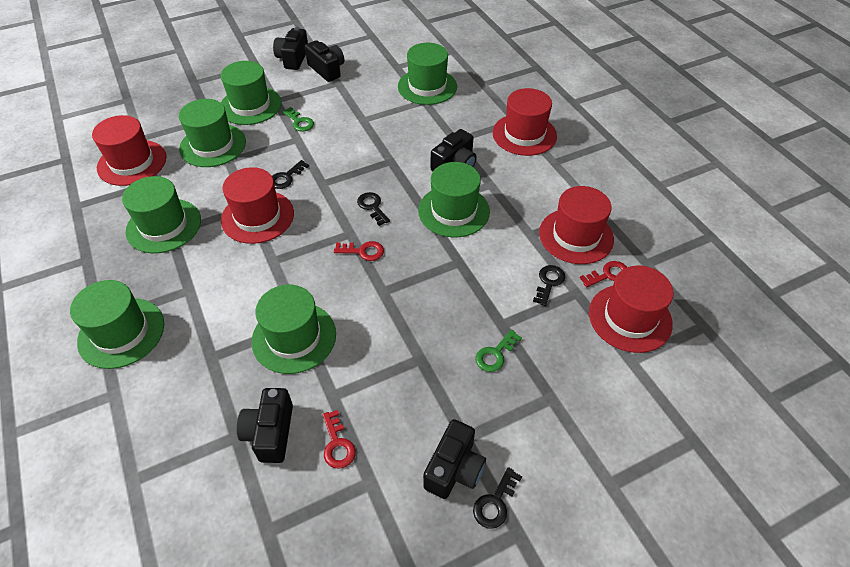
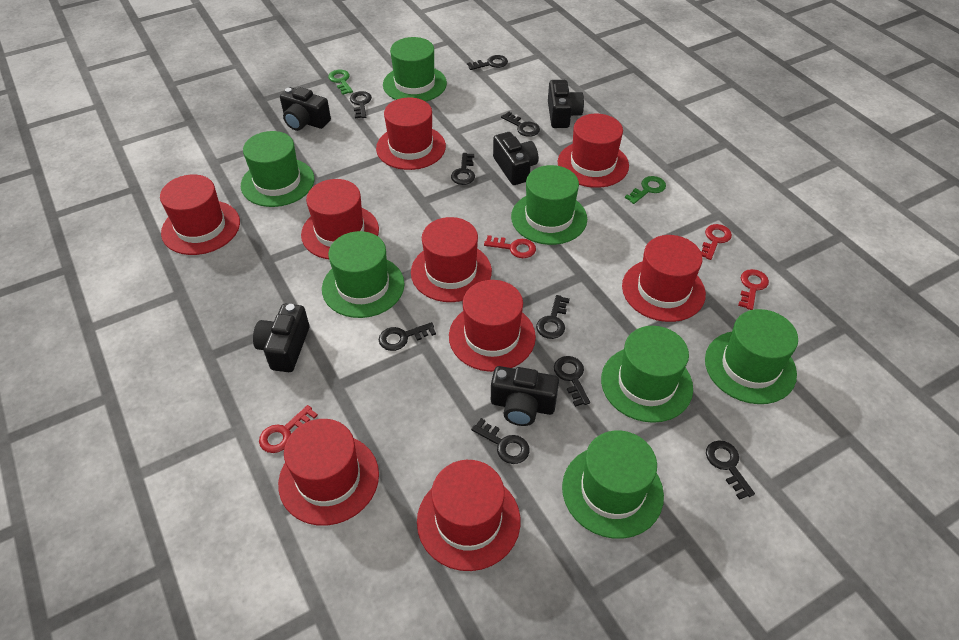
black key: 4 -> 9
red hat: 5 -> 9
red key: 3 -> 4

